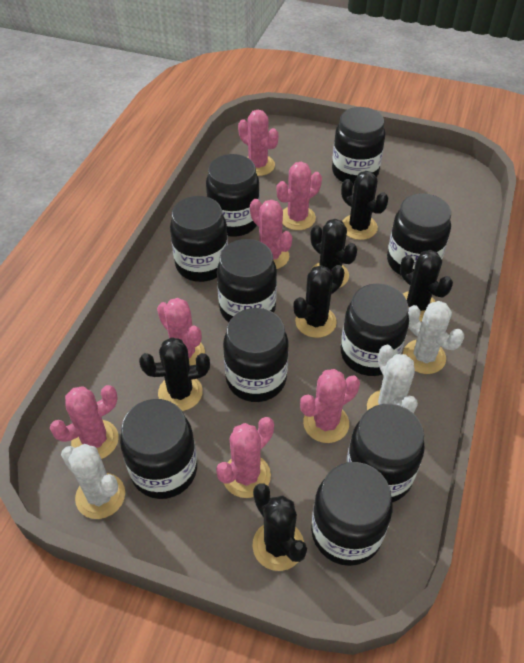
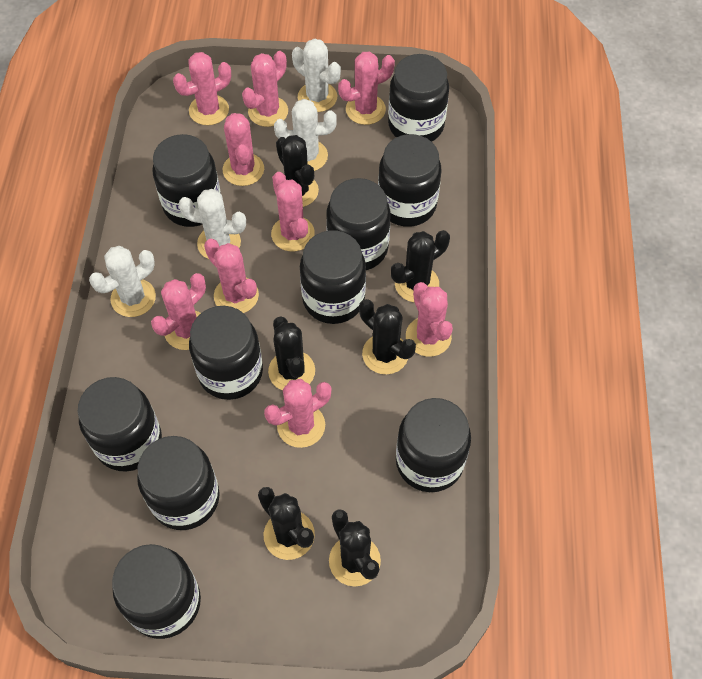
pink cactus: 7 -> 9
white cactus: 3 -> 4

